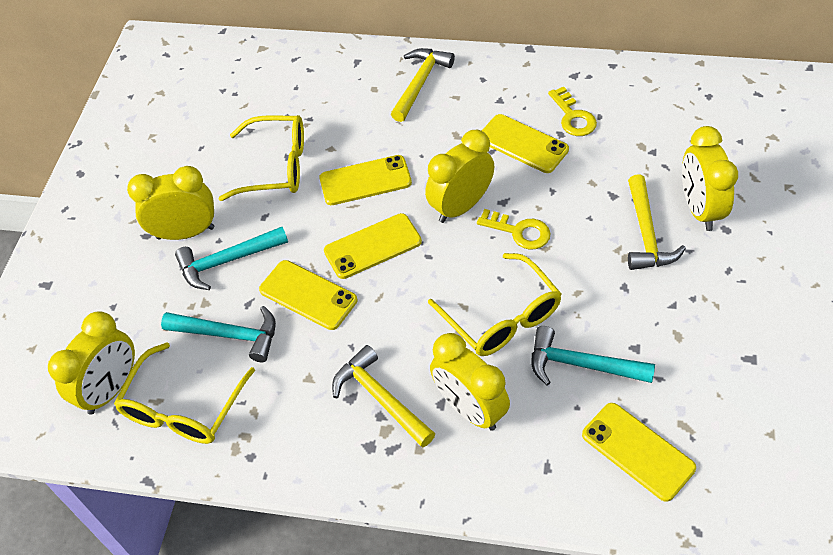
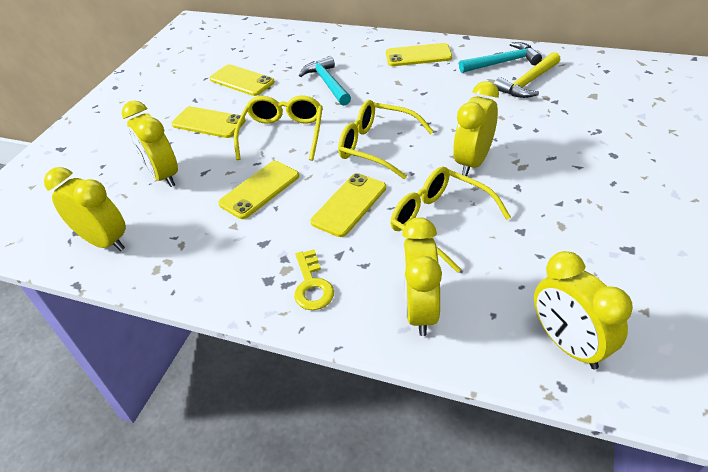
turquoise hammer: 3 -> 2
yellow hammer: 3 -> 1
yellow key: 2 -> 1

